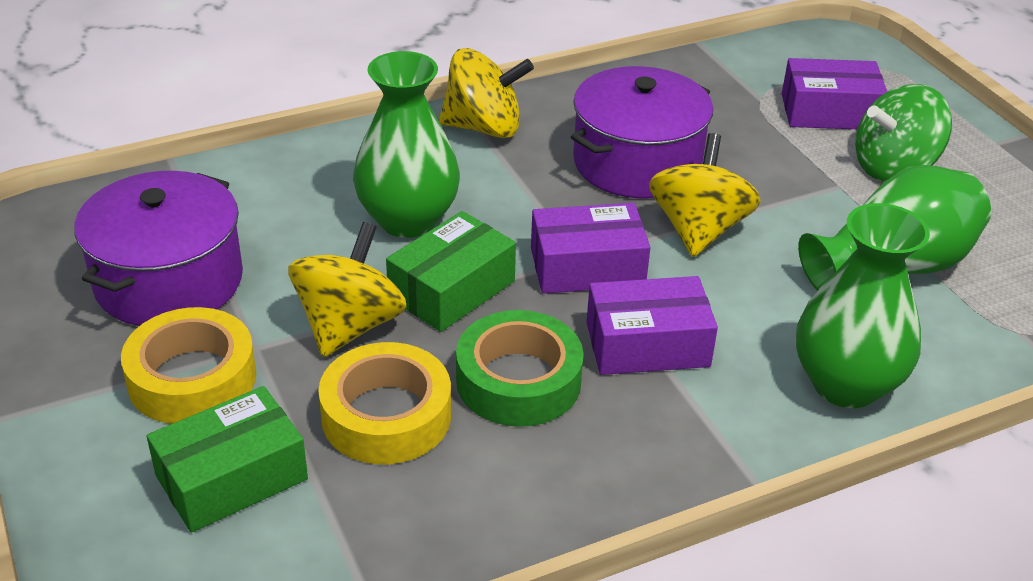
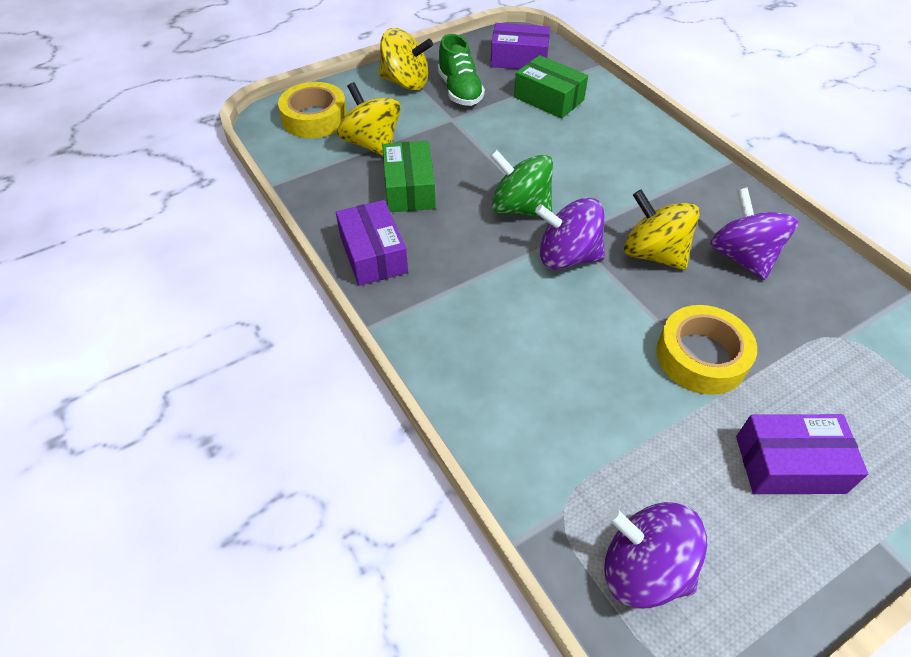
green shoe: 0 -> 1
green tape: 1 -> 0
green vase: 3 -> 0
purple pot: 2 -> 0
purple spinning top: 0 -> 3

